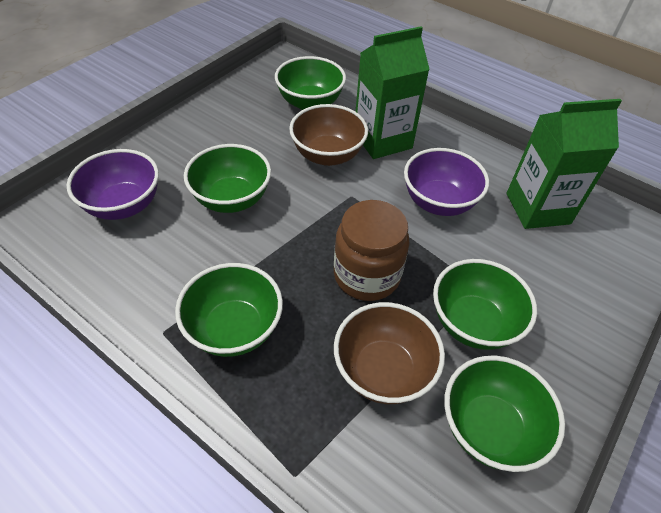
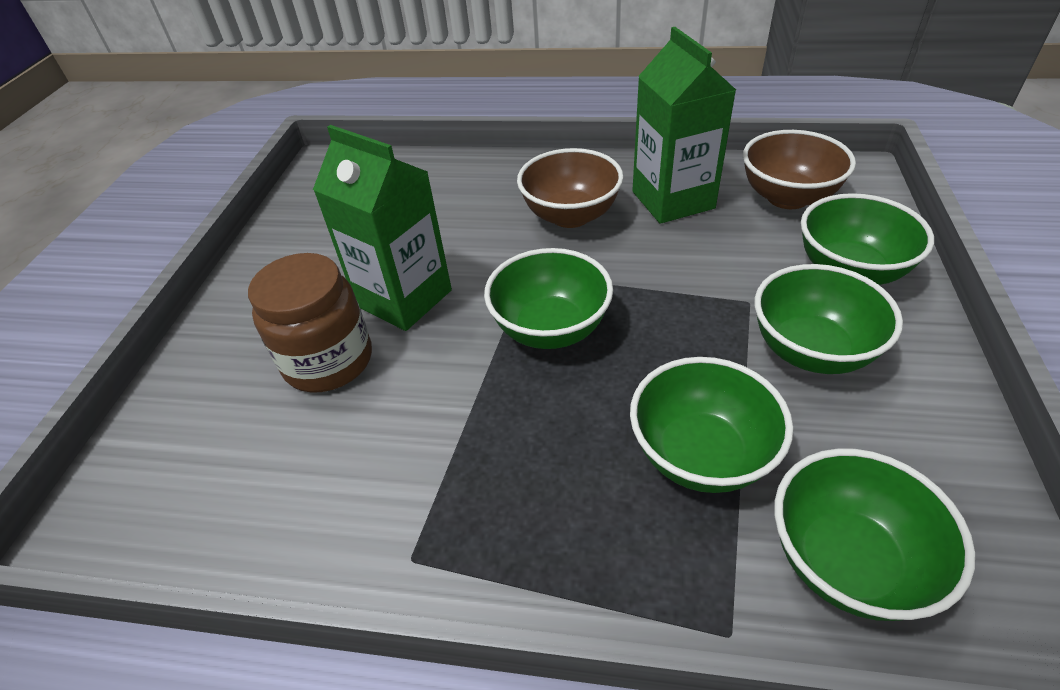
purple bowl: 2 -> 0

